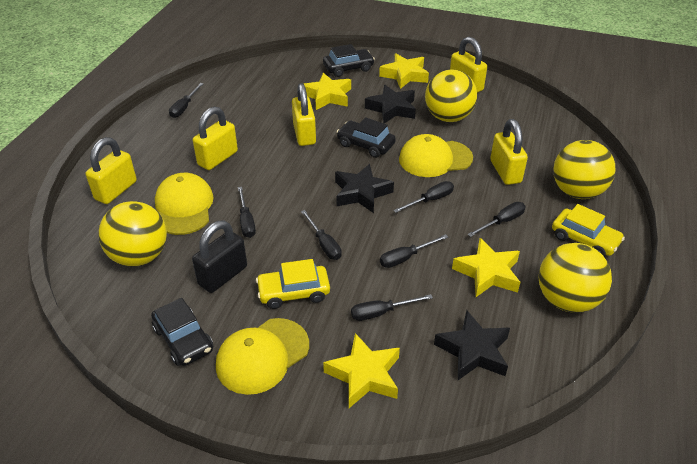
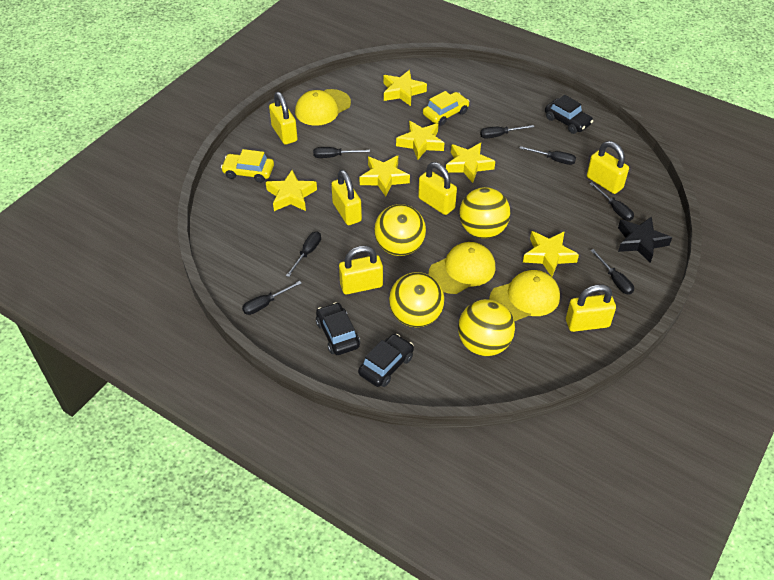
black padlock: 1 -> 0
black star: 3 -> 1
yellow padlock: 5 -> 6
yellow star: 4 -> 6

